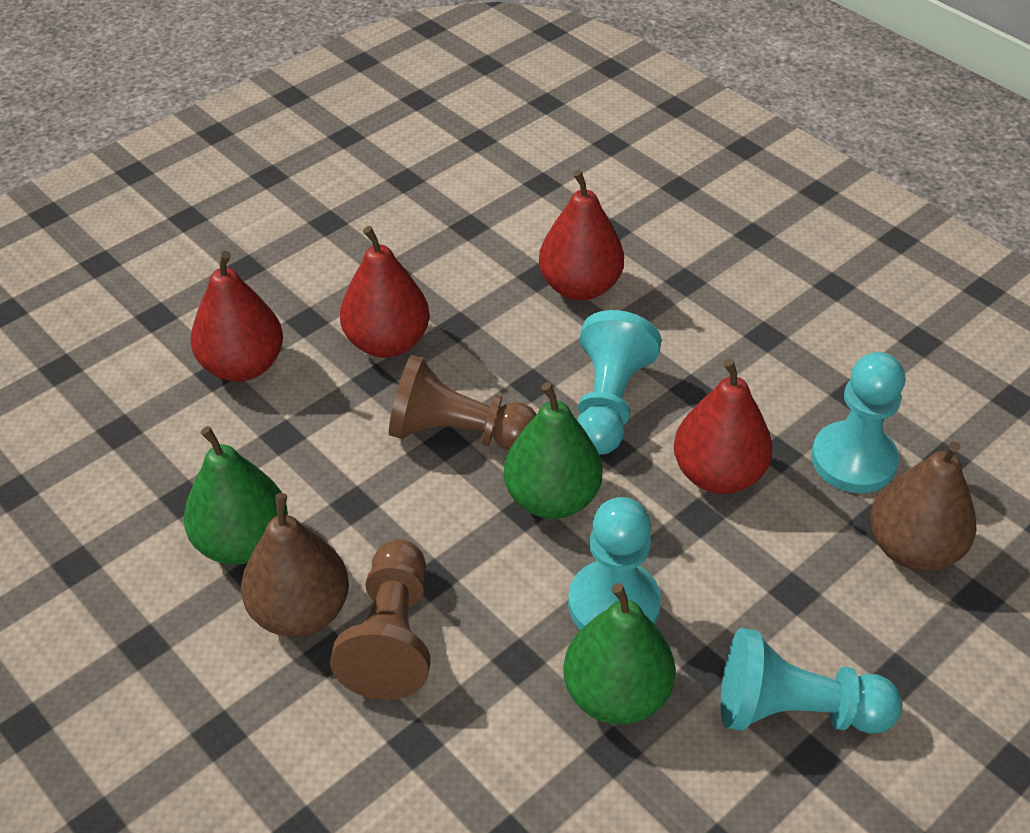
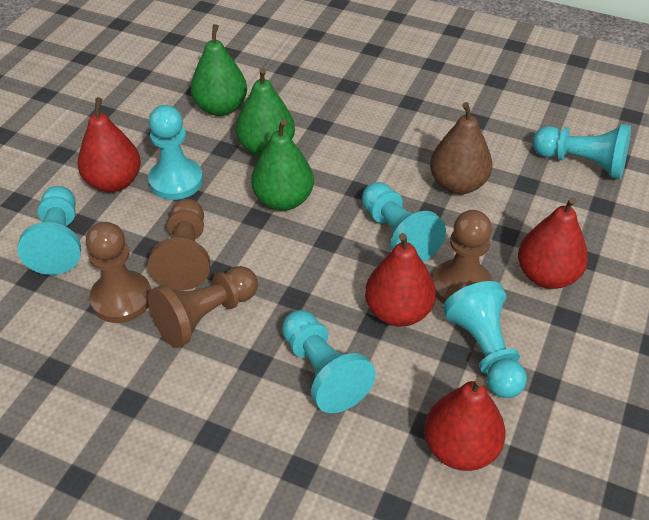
brown pawn: 2 -> 4
brown pear: 2 -> 1
turquoise pawn: 4 -> 6

